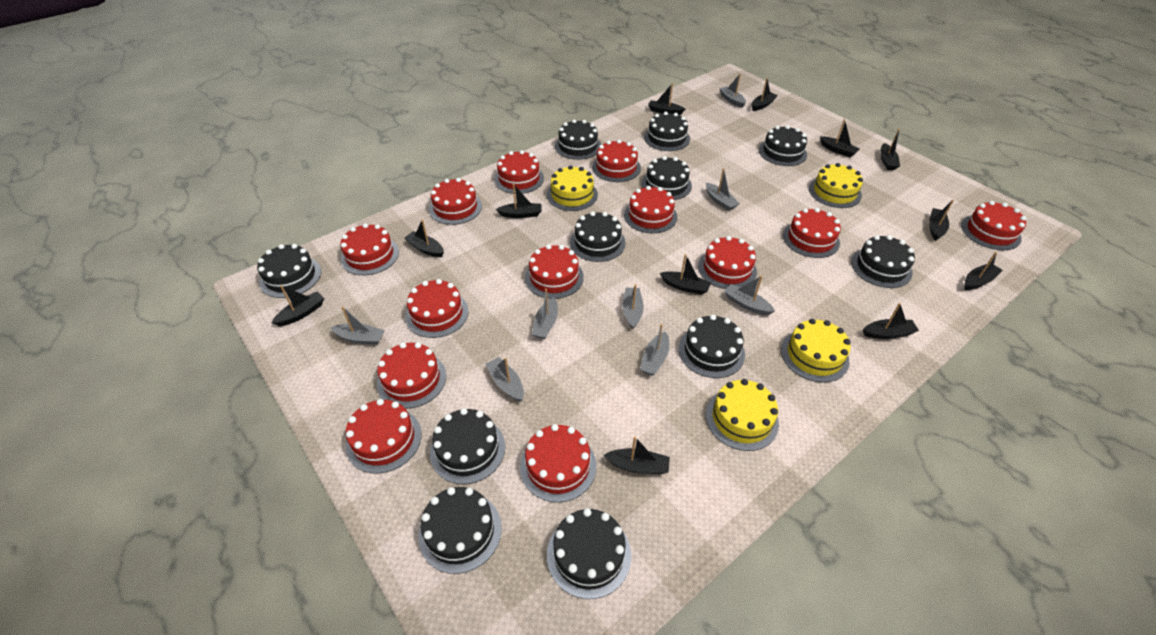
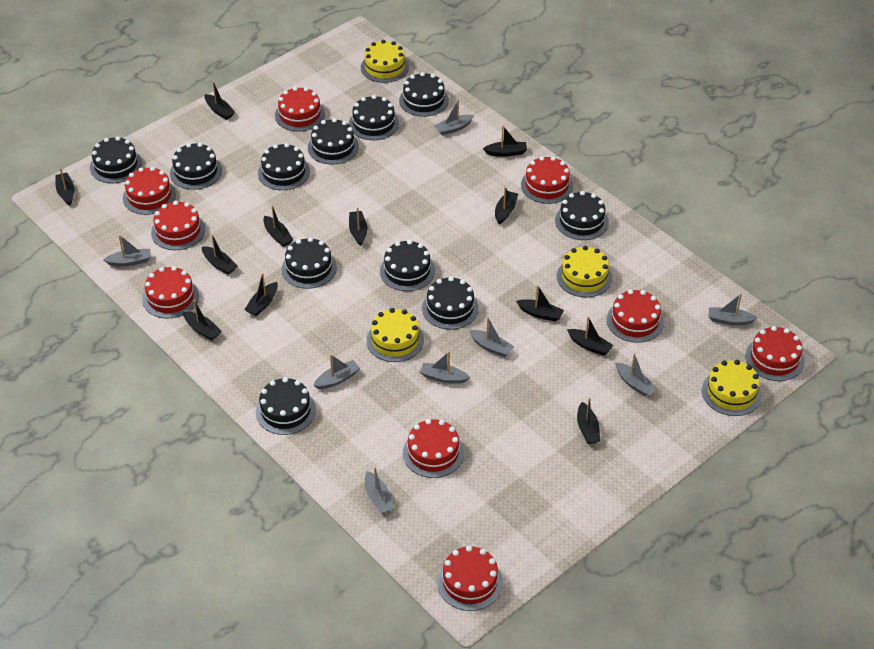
red cake: 13 -> 9

